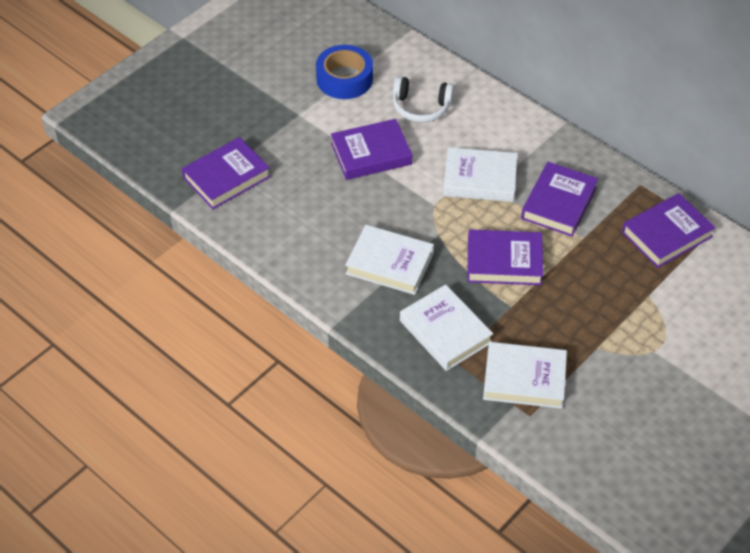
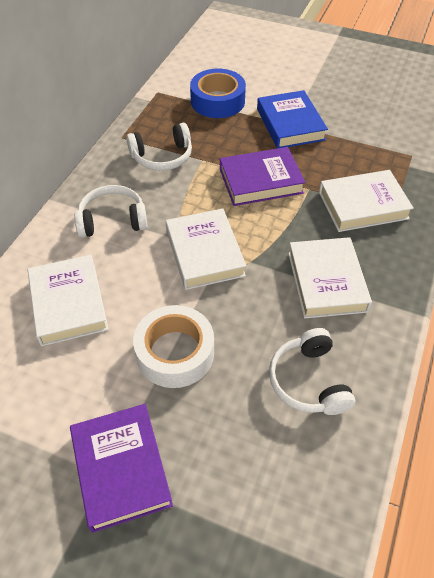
blue book: 0 -> 1
purple book: 5 -> 2
white headphones: 1 -> 3
white tape: 0 -> 1

